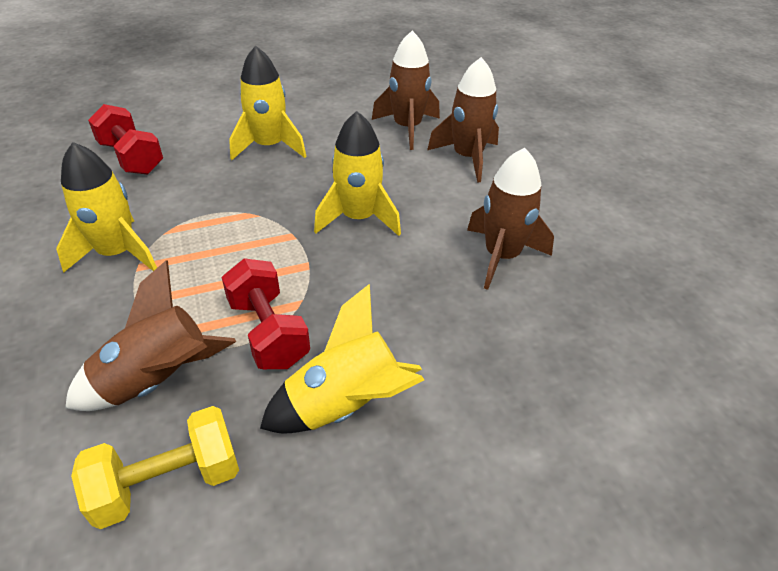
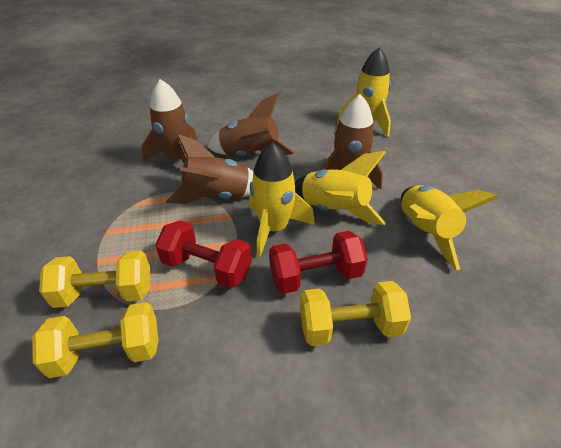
yellow dumbbell: 1 -> 3

